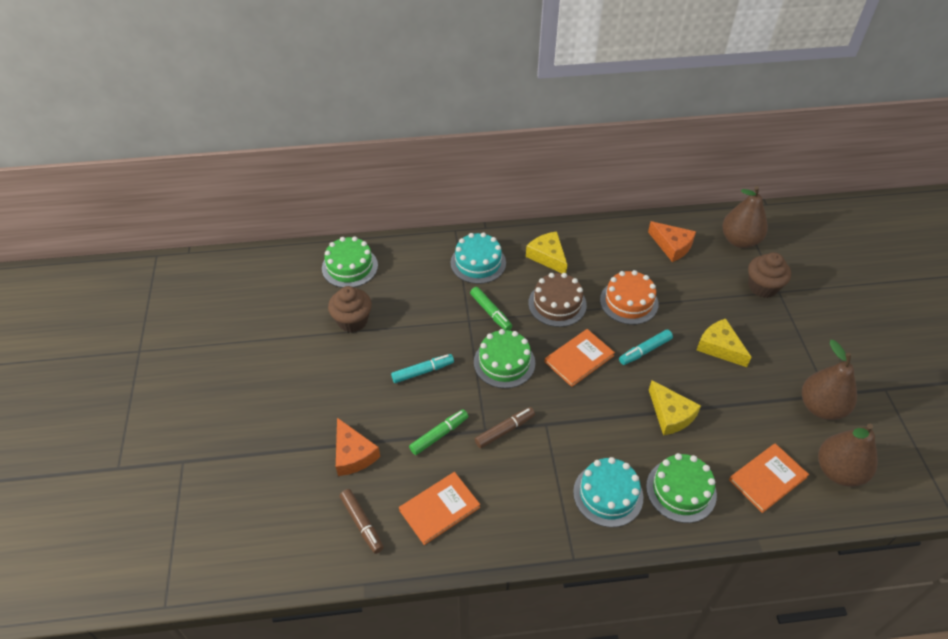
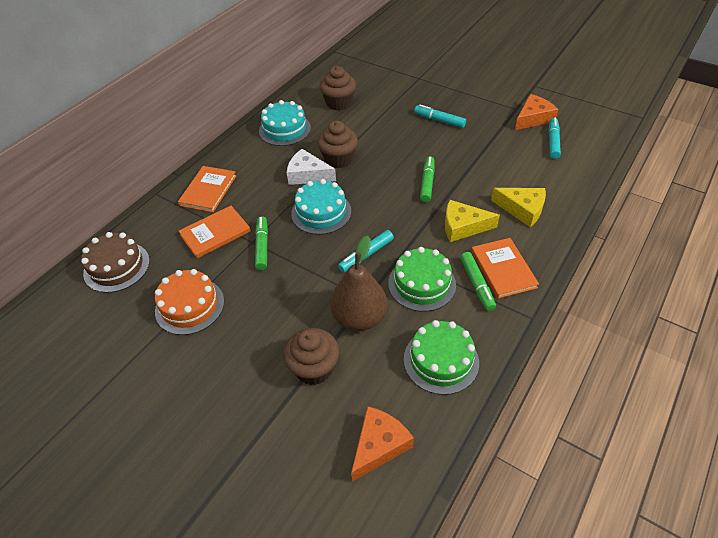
brown cupcake: 2 -> 3
brown marker: 2 -> 0
brown pear: 3 -> 1
green cake: 3 -> 2
green marker: 2 -> 3
turquoise marker: 2 -> 3
white cheese: 0 -> 1
yellow cheese: 3 -> 2

